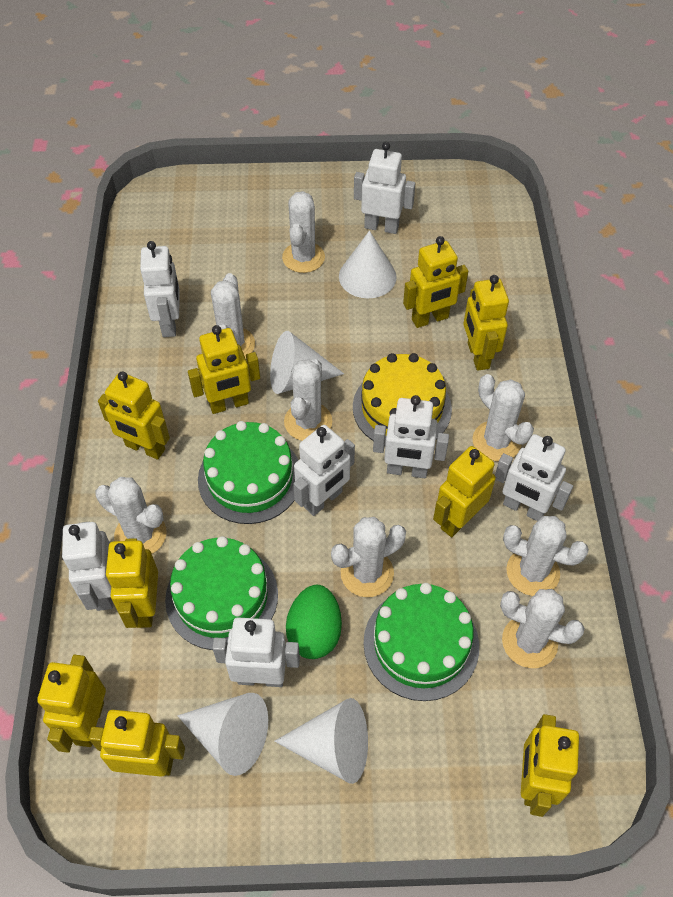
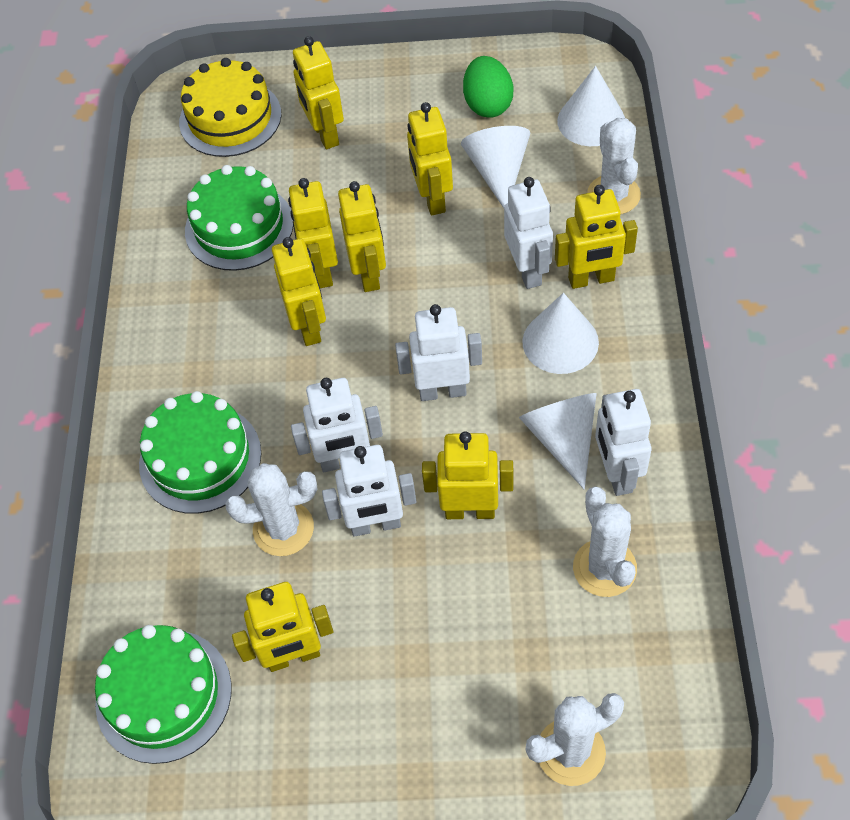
white cactus: 8 -> 4
white robot: 7 -> 5
yellow robot: 9 -> 8

